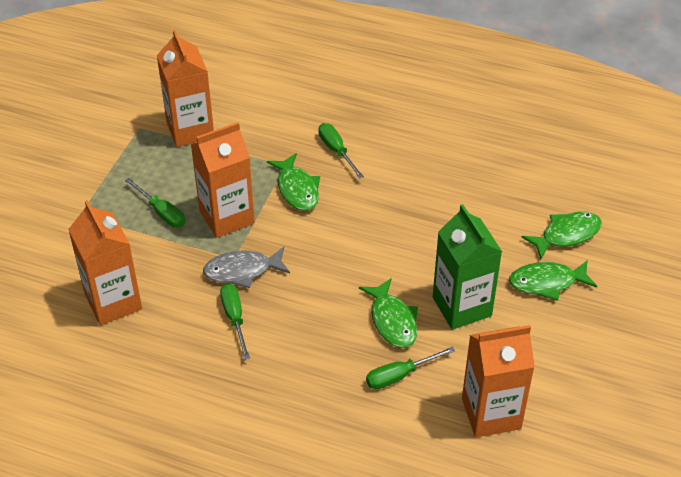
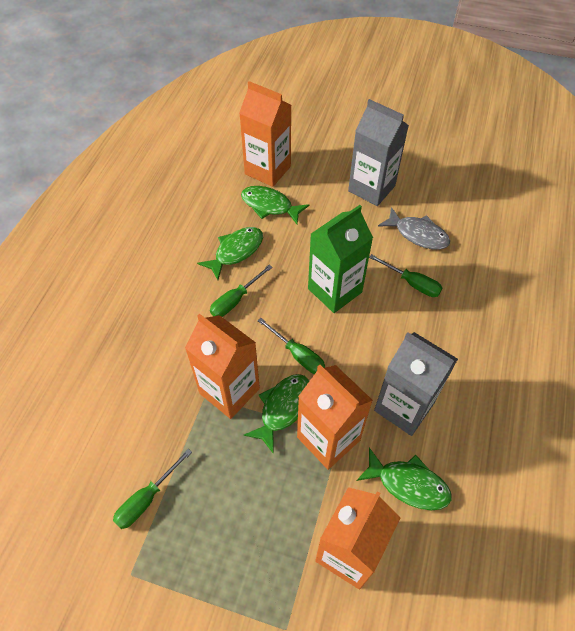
grey carton: 0 -> 2

